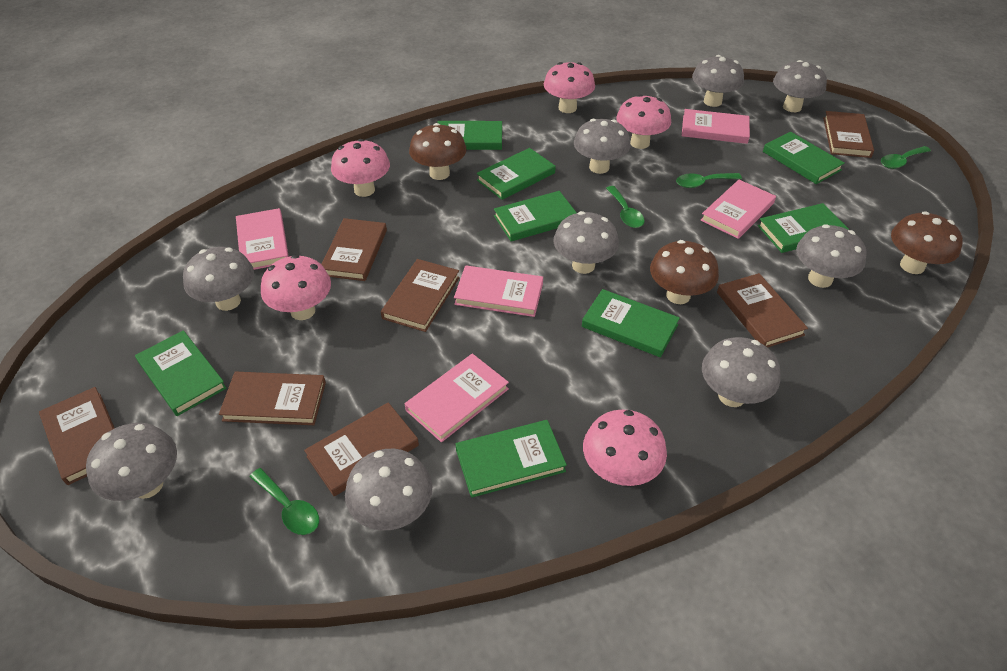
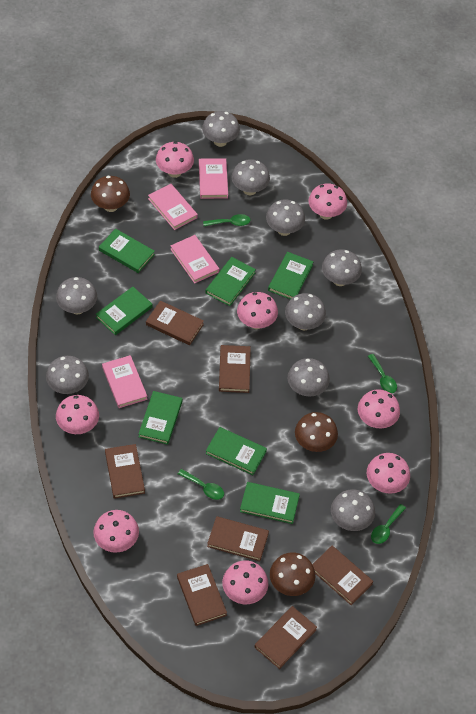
green book: 8 -> 7
pink book: 5 -> 4
pink mushroom: 5 -> 8

